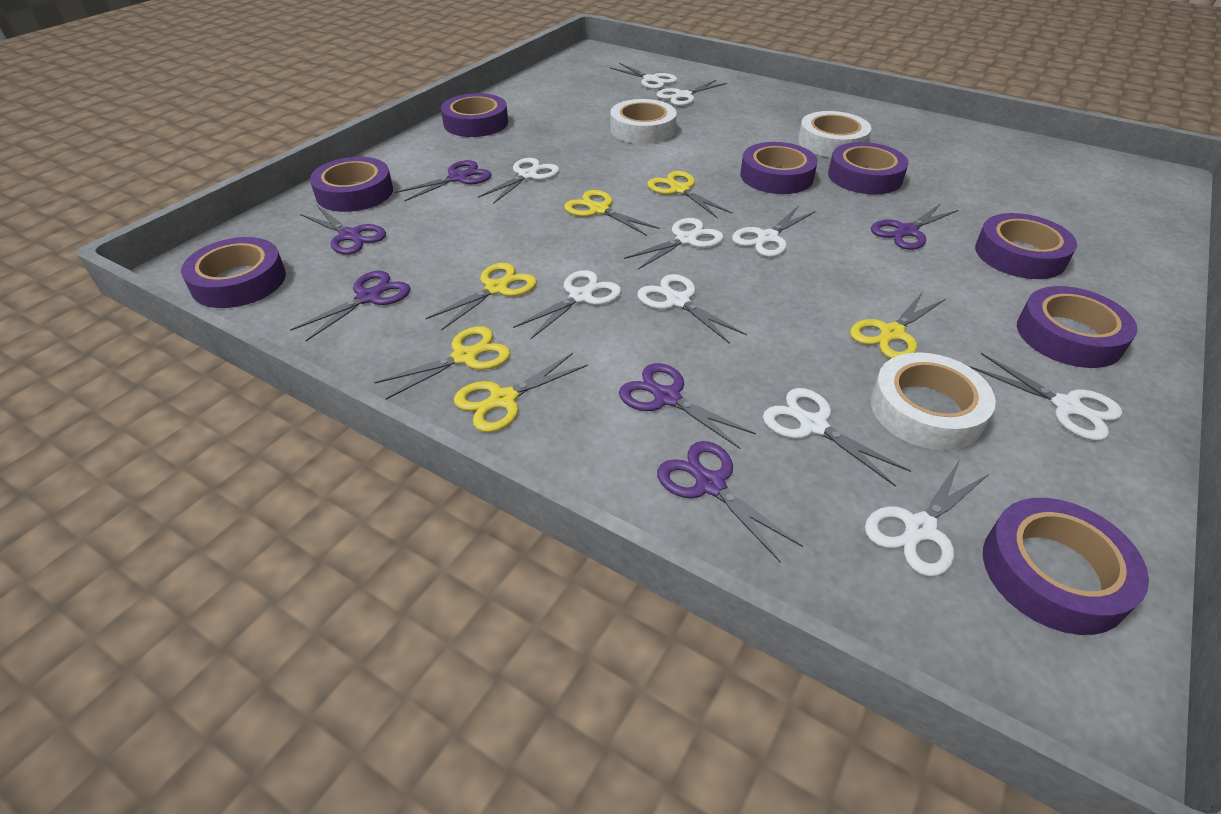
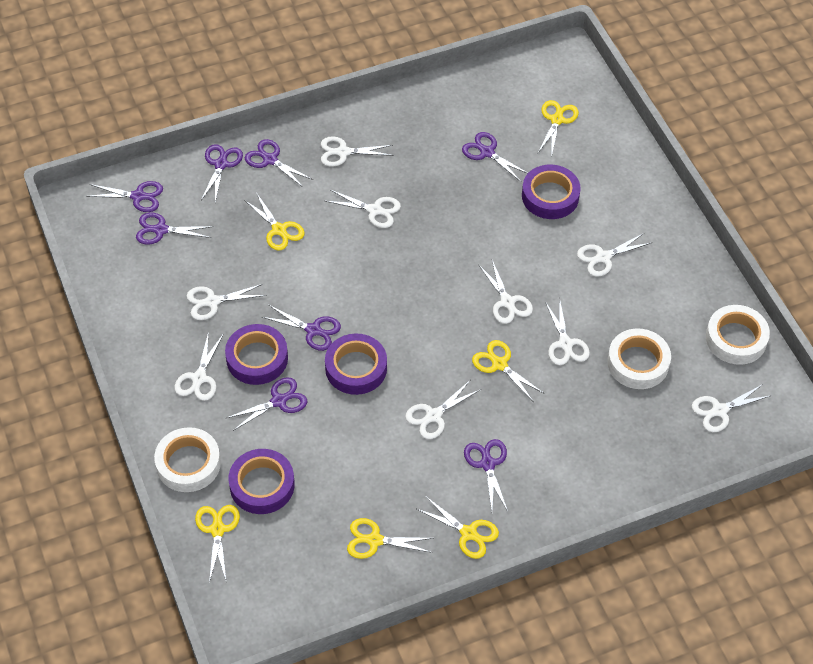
purple scissors: 6 -> 8
purple tape: 8 -> 4
white scissors: 10 -> 9

